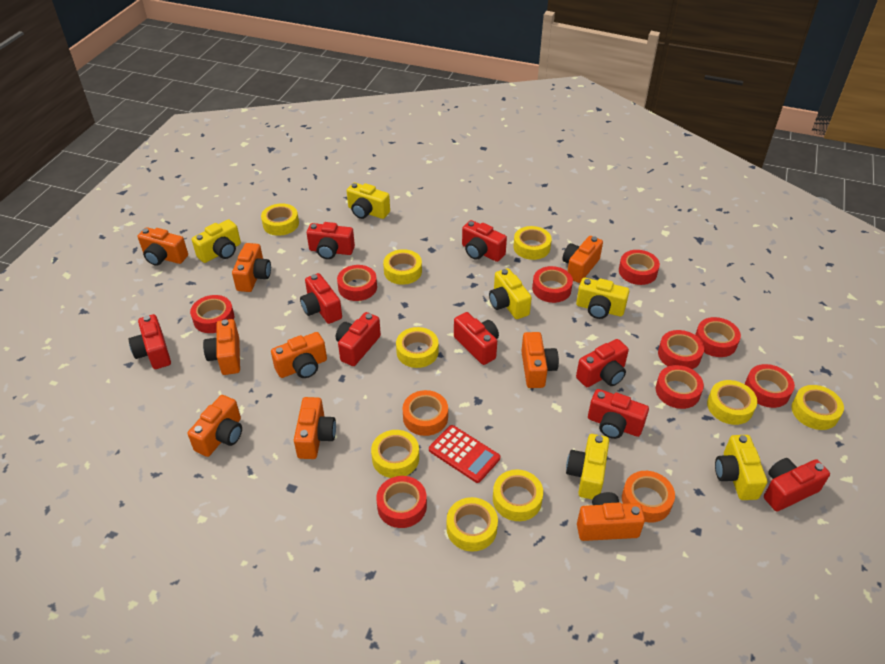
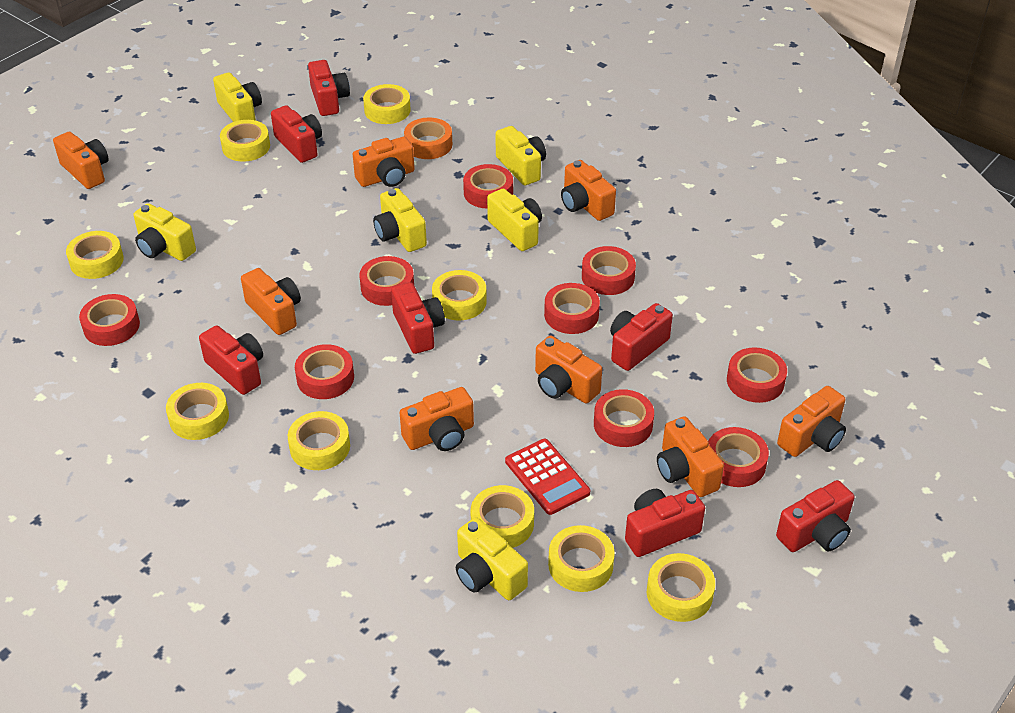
orange camera: 9 -> 8
orange tape: 2 -> 1
red camera: 9 -> 7

